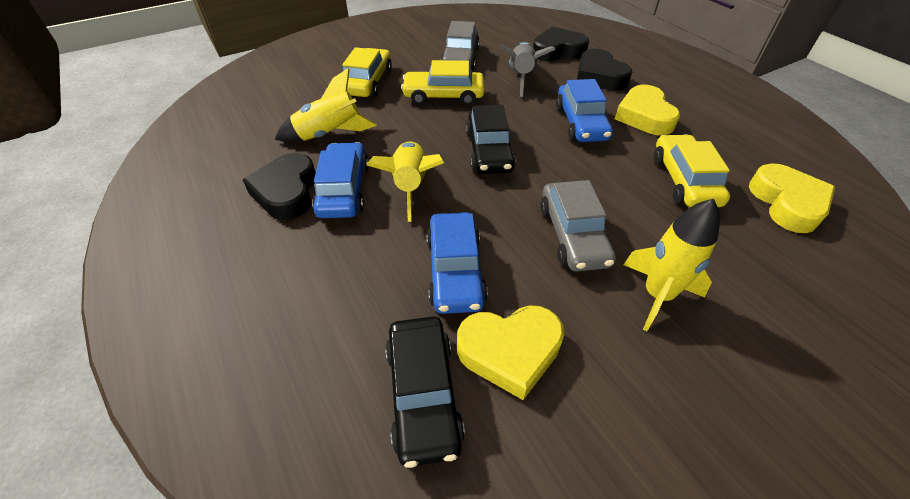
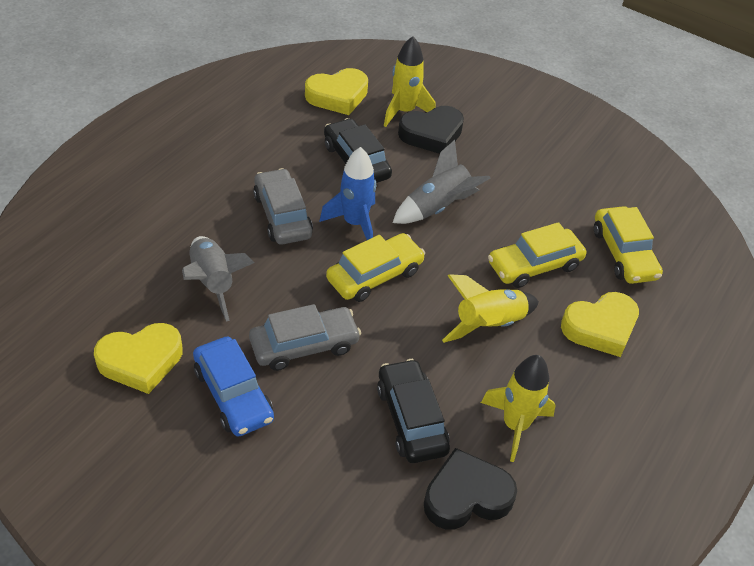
black heart: 3 -> 2
blue car: 3 -> 1
blue rocket: 0 -> 1
grey rocket: 1 -> 2

